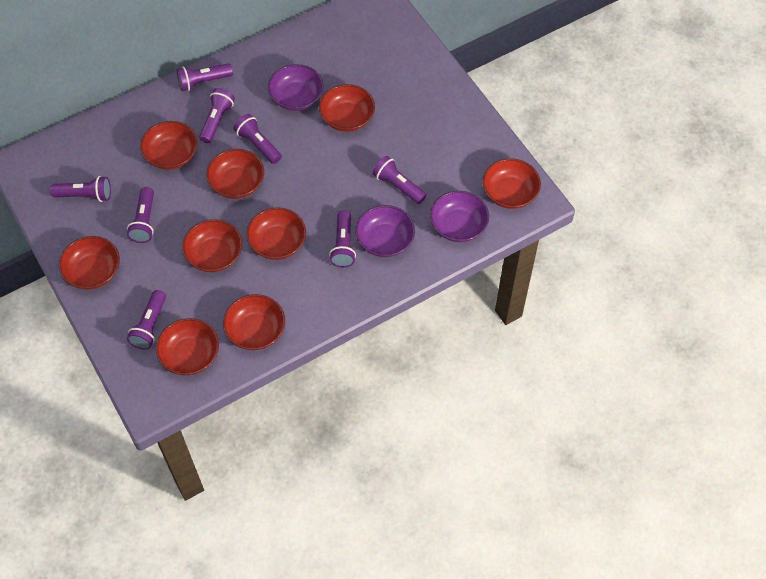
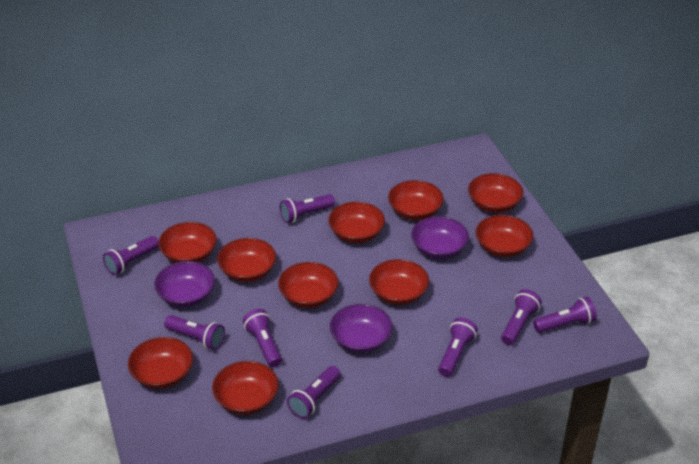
red bowl: 9 -> 10

